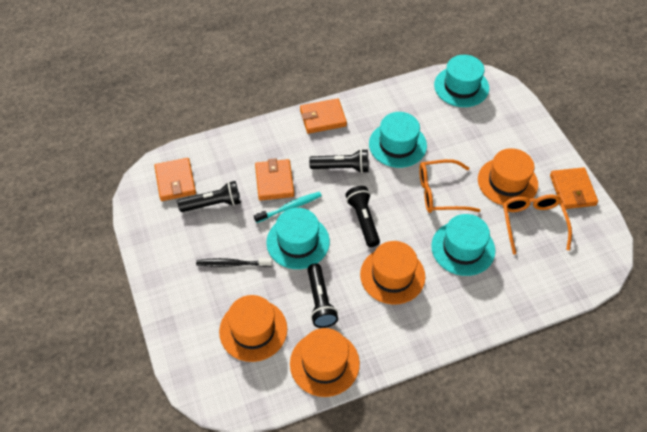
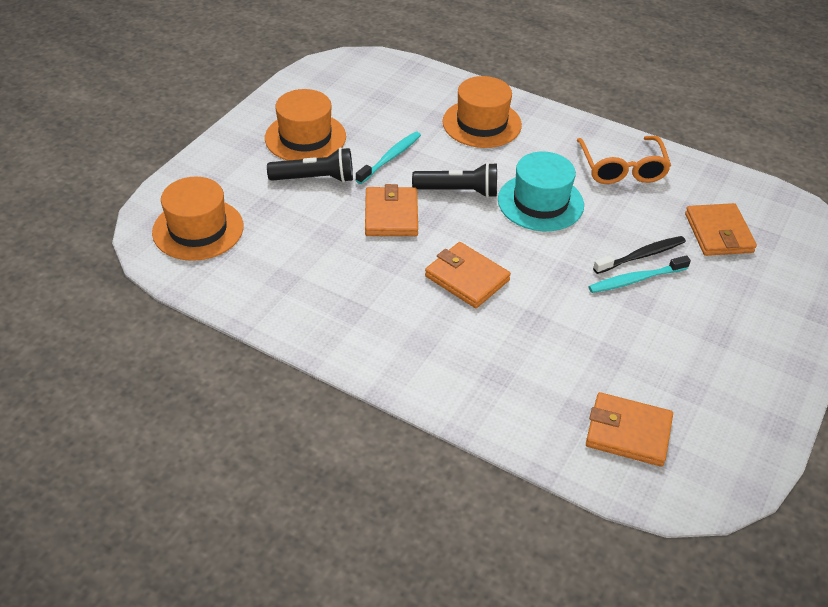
black flashlight: 4 -> 2
orange glasses: 2 -> 1
orange hat: 4 -> 3
turquoise hat: 4 -> 1
turquoise toothbrush: 1 -> 2

